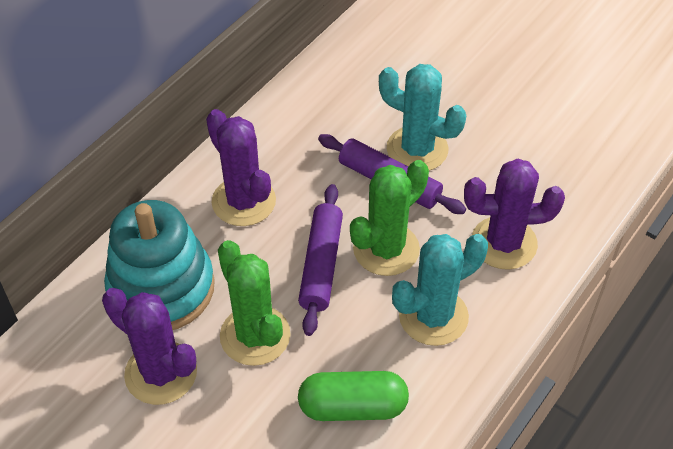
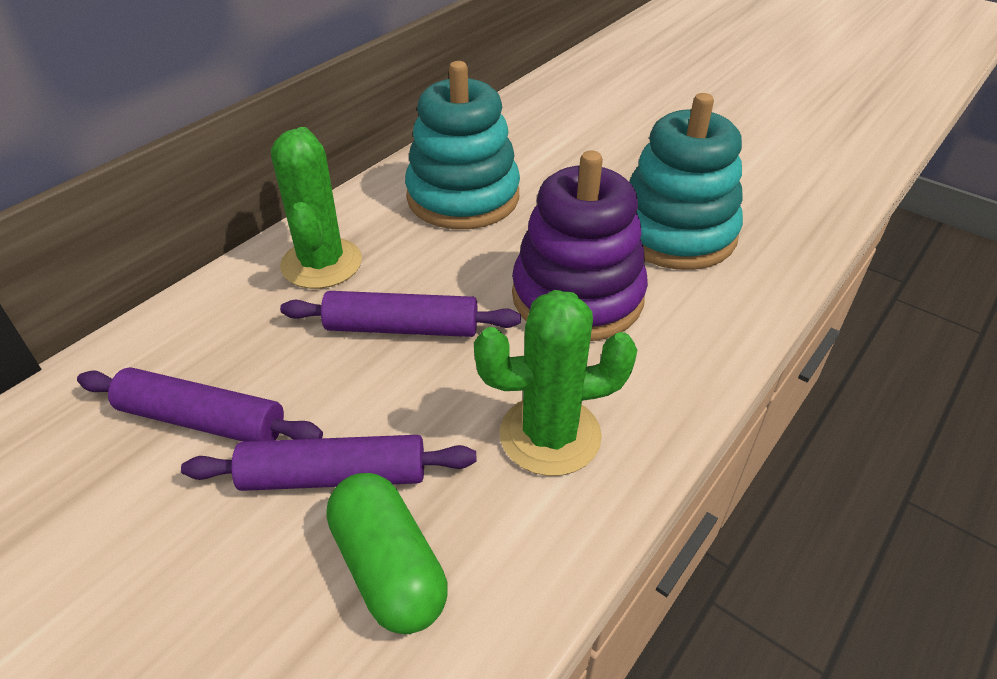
purple cactus: 3 -> 0
purple rolling pin: 2 -> 3
purple stacking toy: 0 -> 1
turquoise cactus: 2 -> 0
turquoise stacking toy: 1 -> 2

